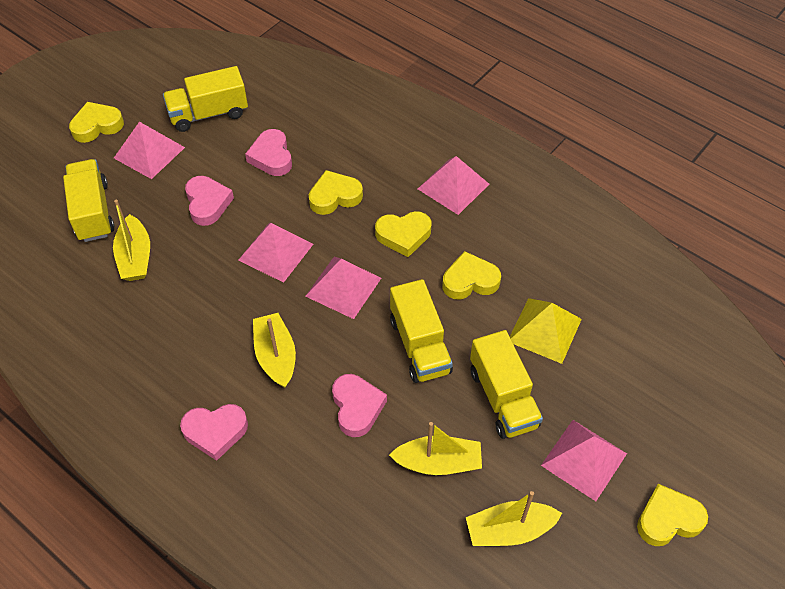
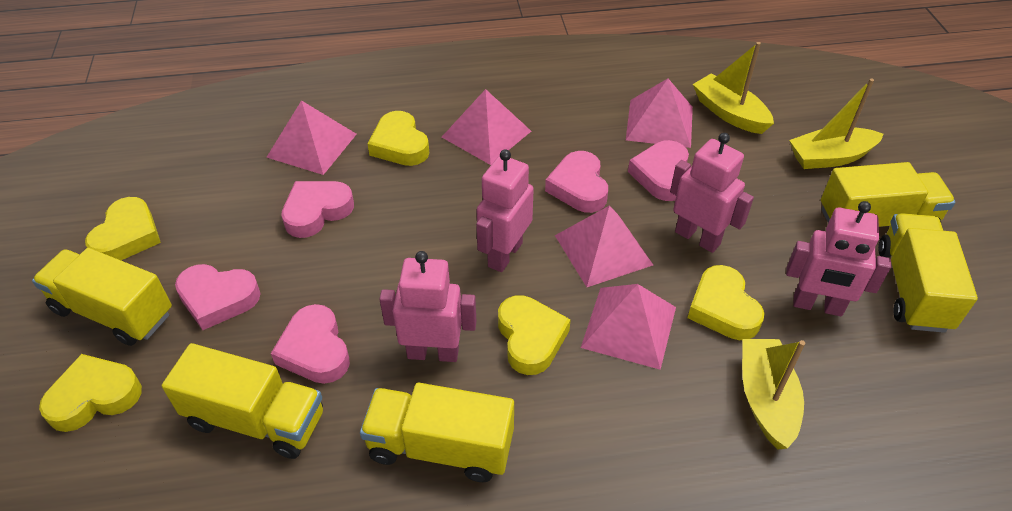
pink heart: 4 -> 5
pink robot: 0 -> 4
yellow boat: 4 -> 3
yellow pyramid: 1 -> 0
yellow truck: 4 -> 5

